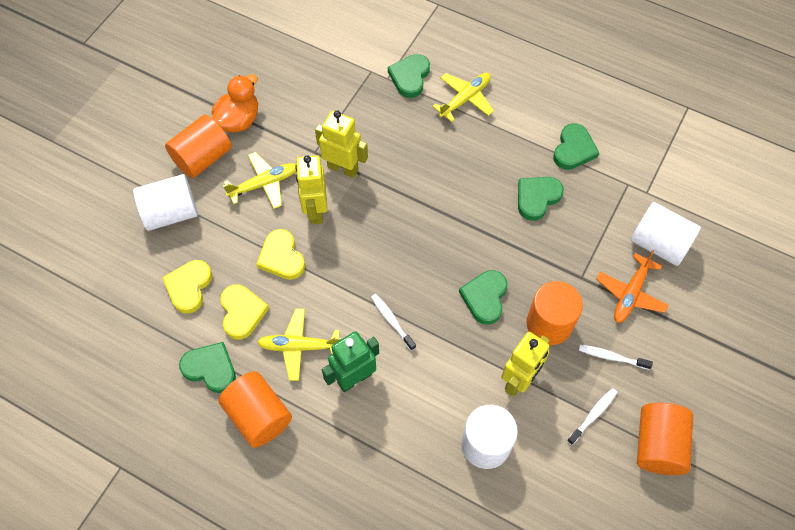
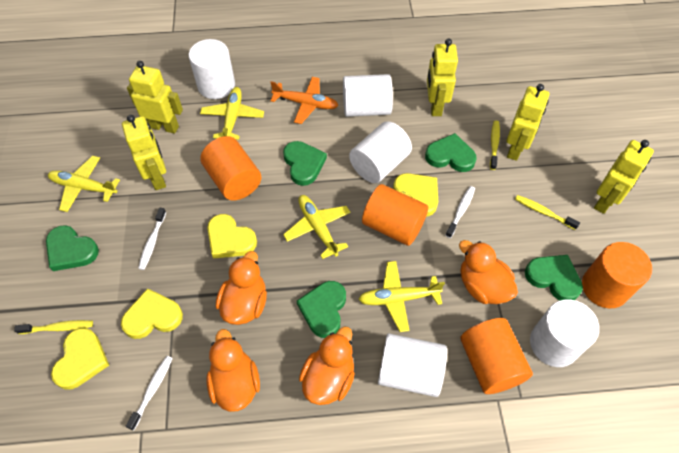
green robot: 1 -> 0
orange duck: 1 -> 4
white cylinder: 3 -> 5
yellow heart: 3 -> 4
yellow plane: 3 -> 4
yellow robot: 3 -> 5
yellow toothbrush: 0 -> 3

